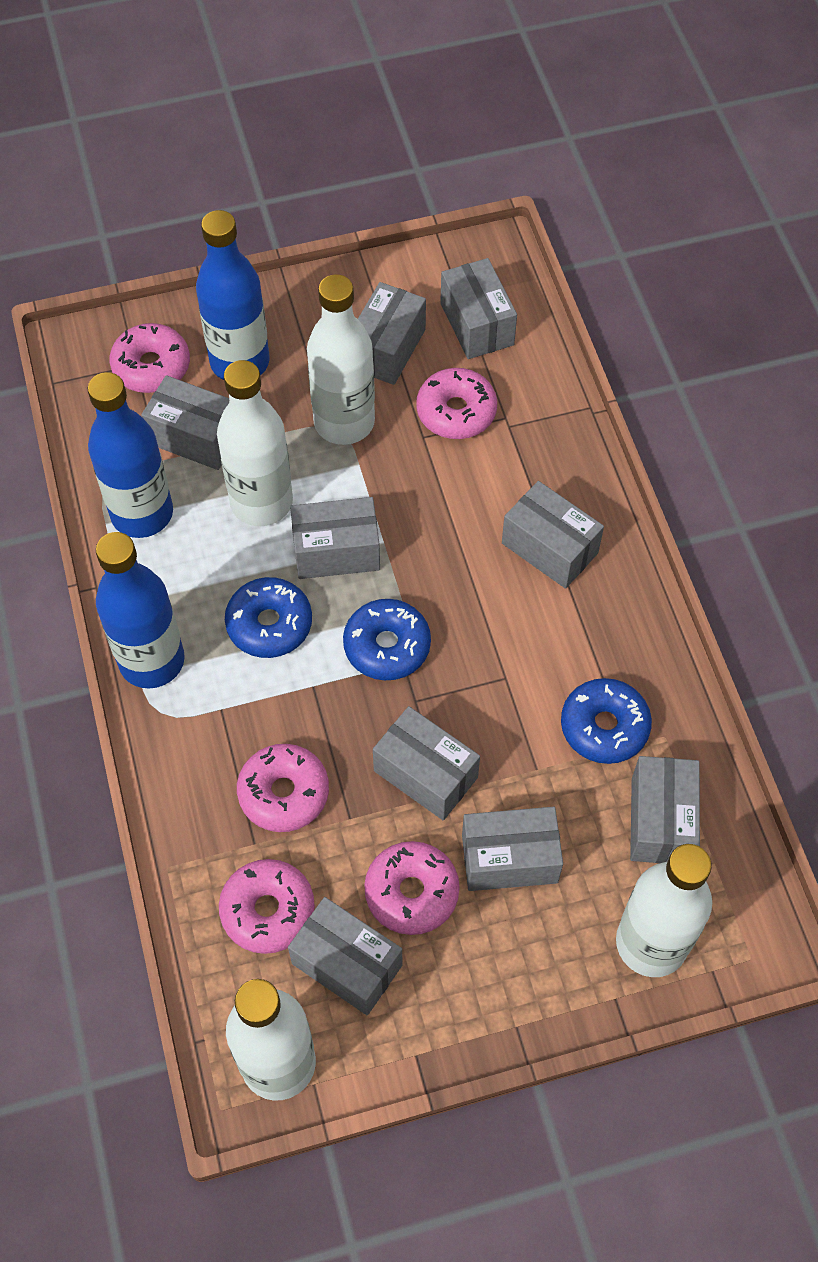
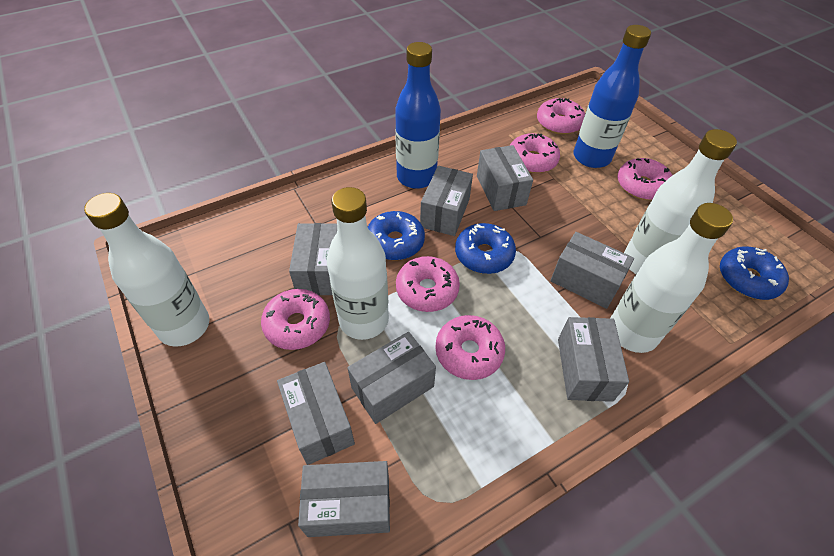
blue bottle: 3 -> 2
grey box: 9 -> 8
pink donut: 5 -> 6

